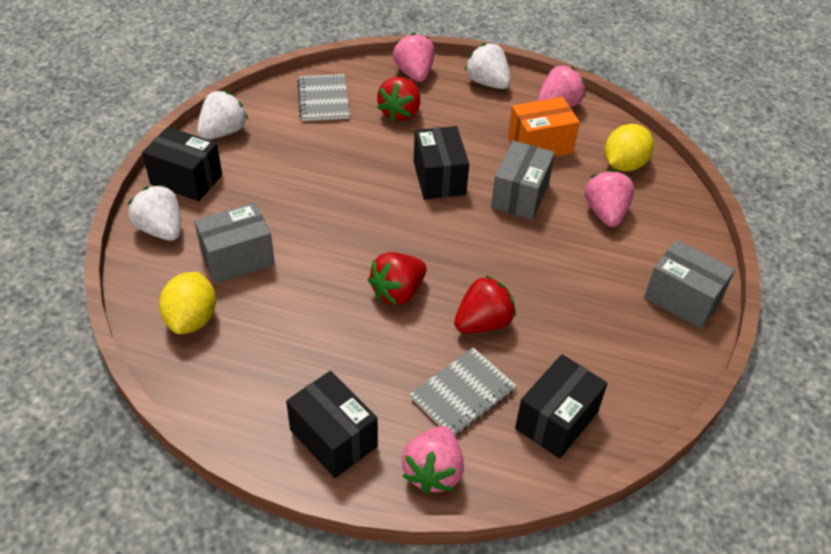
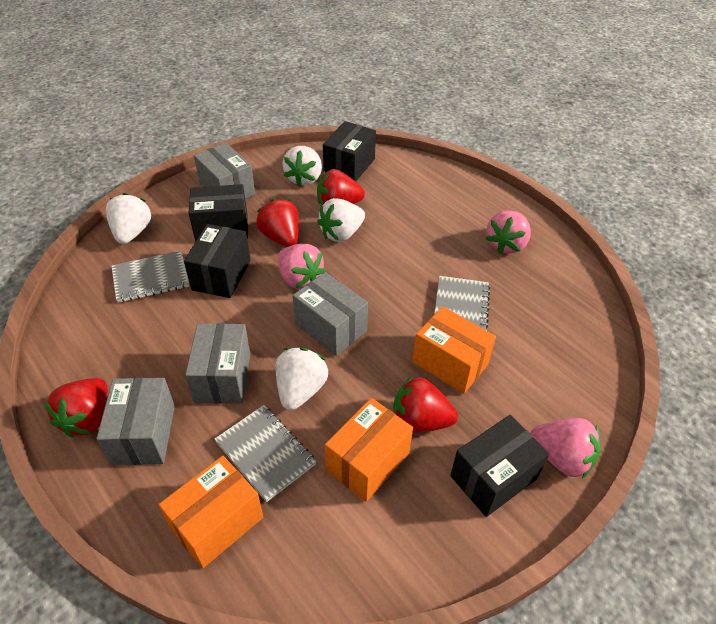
grey box: 3 -> 4
grey notebook: 2 -> 3
orange box: 1 -> 3
pink strawberry: 4 -> 3
red strawberry: 3 -> 4
white strawberry: 3 -> 4
yellow lemon: 2 -> 0

